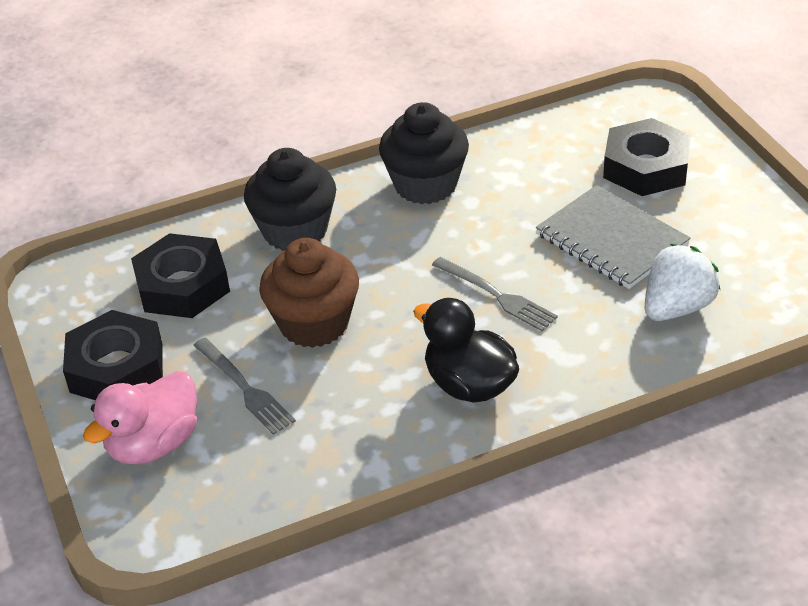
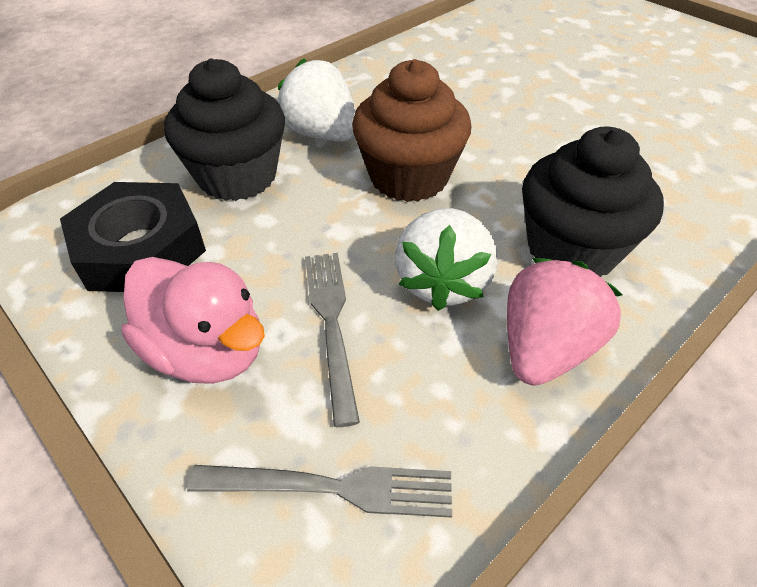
black duck: 1 -> 0
black nut: 3 -> 1
grey notebook: 1 -> 0
pink strawberry: 0 -> 1
white strawberry: 1 -> 2

